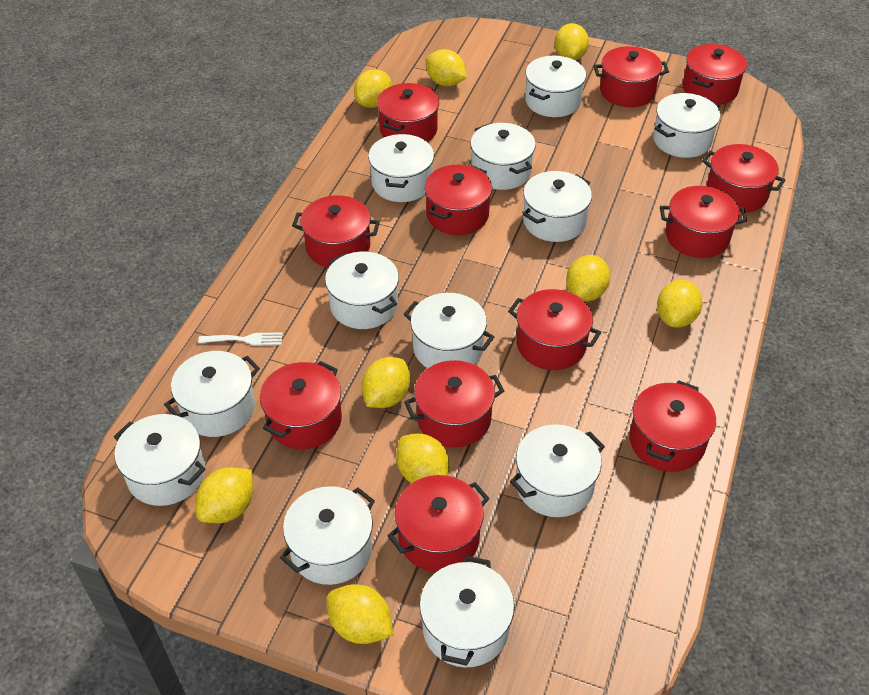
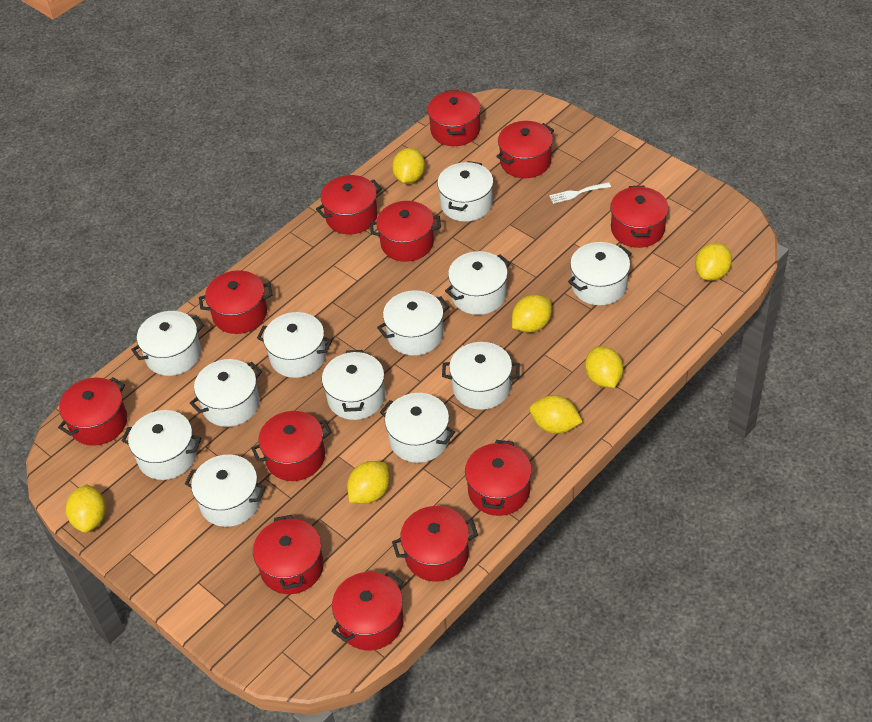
yellow lemon: 9 -> 7

